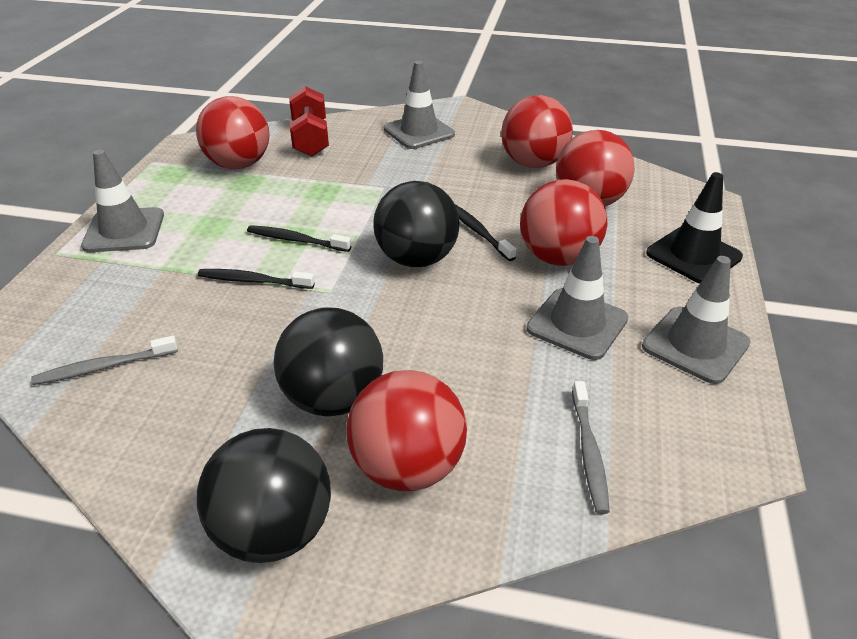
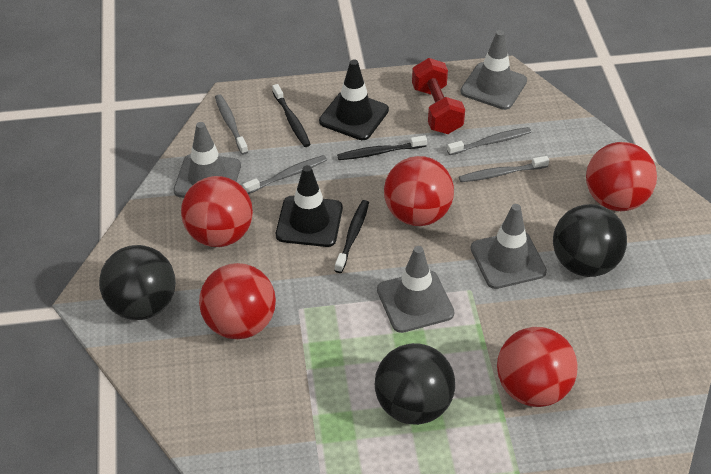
black traffic cone: 1 -> 2
grey toothbrush: 2 -> 4

